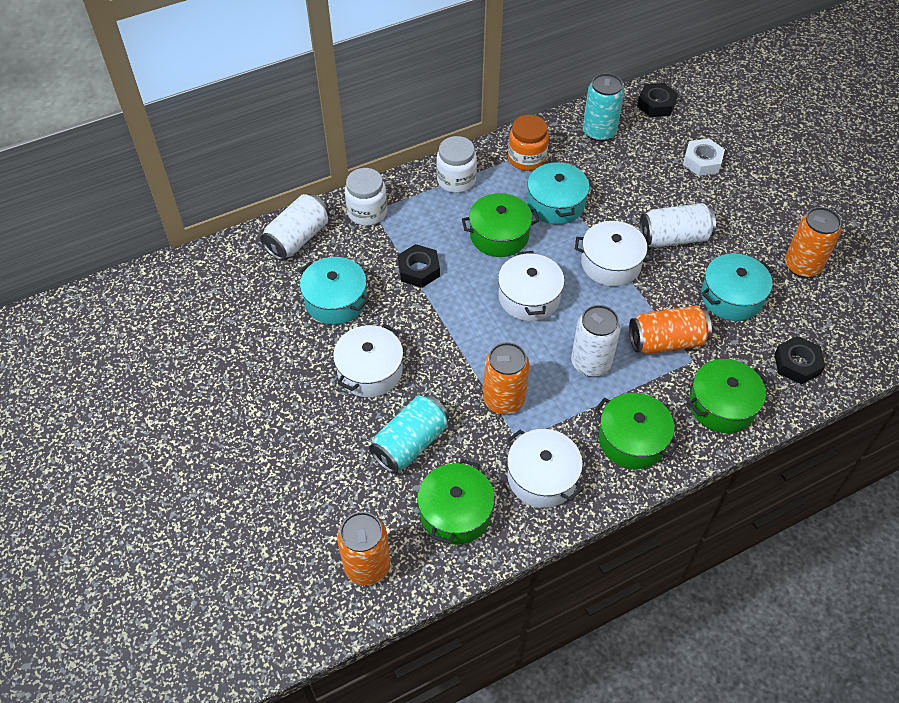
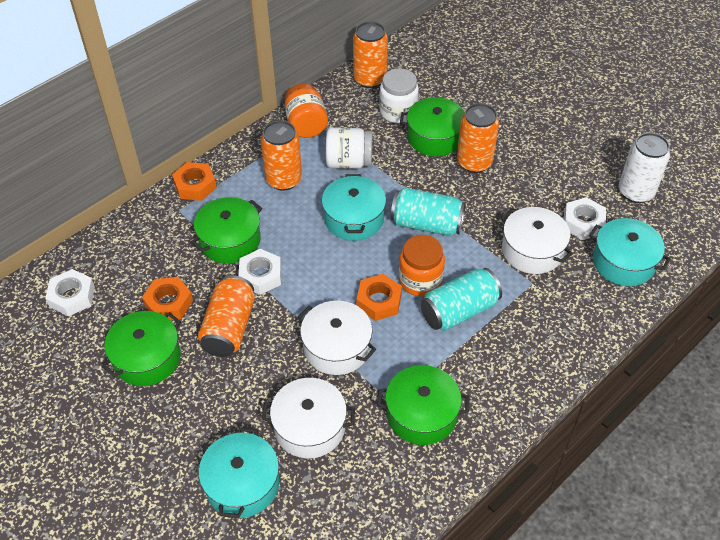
black nut: 3 -> 0
orange jar: 1 -> 2
orange nut: 0 -> 3
white can: 3 -> 1
white nut: 1 -> 3
white pot: 4 -> 3

